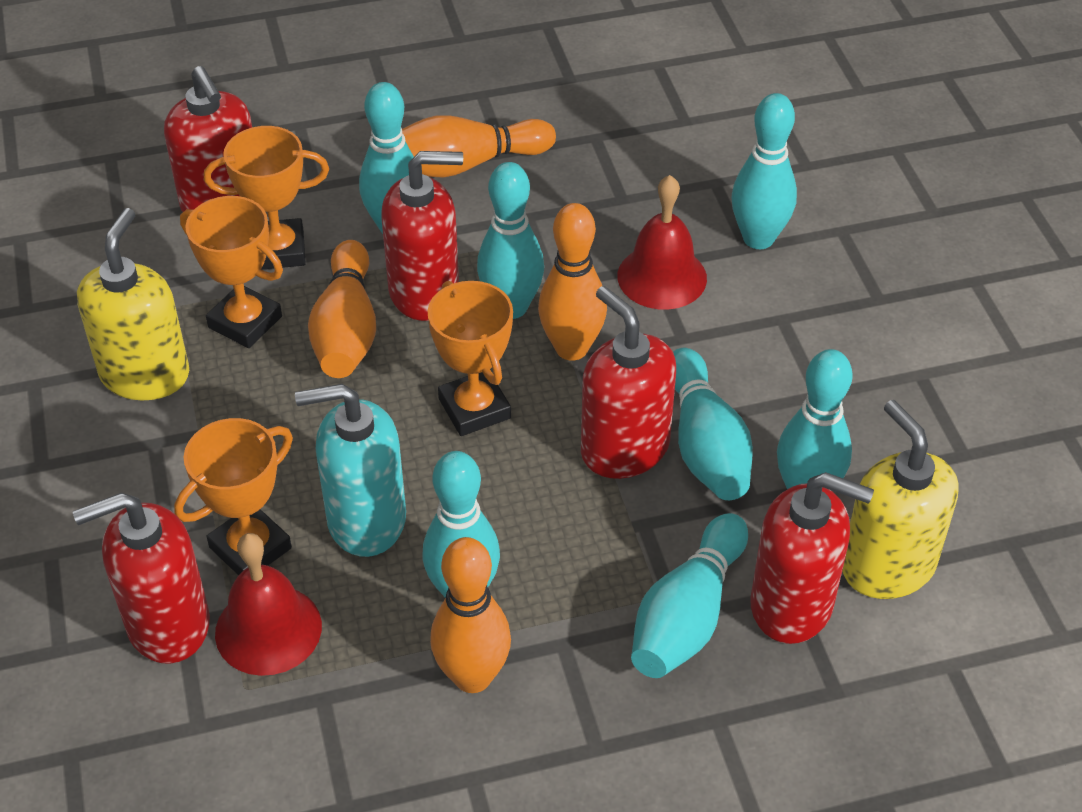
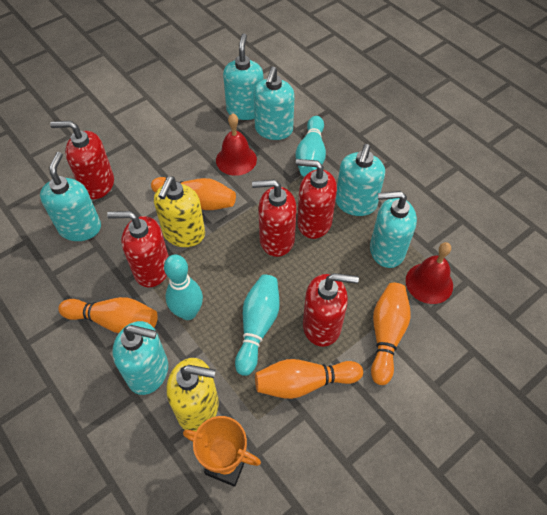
orange trophy: 4 -> 1
turquoise bowling pin: 7 -> 3
turquoise soap dispenser: 1 -> 6

